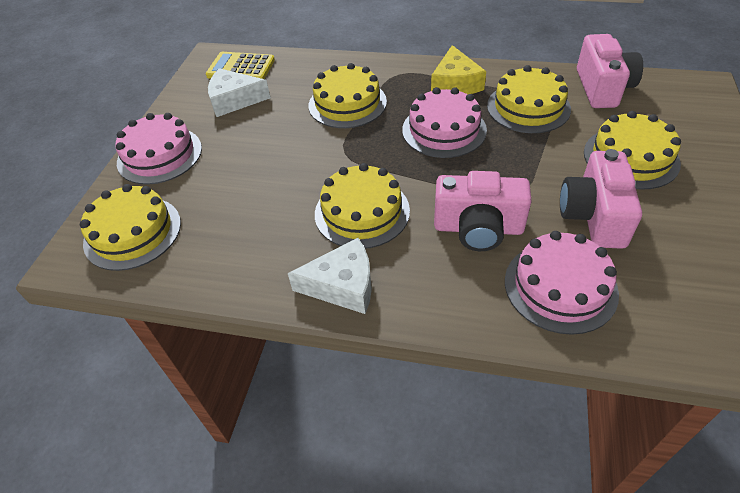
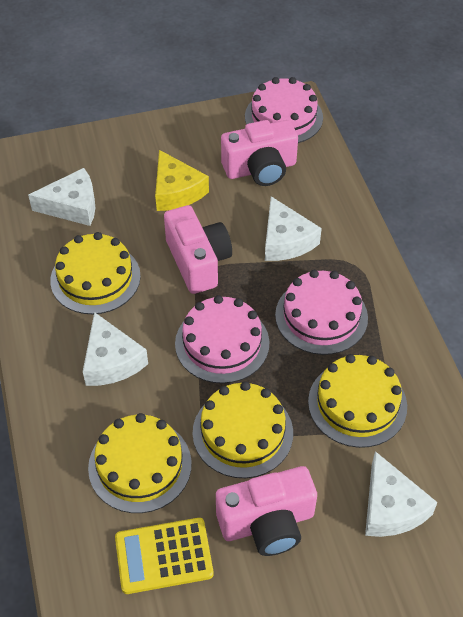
white cheese: 2 -> 4
yellow cake: 5 -> 4

